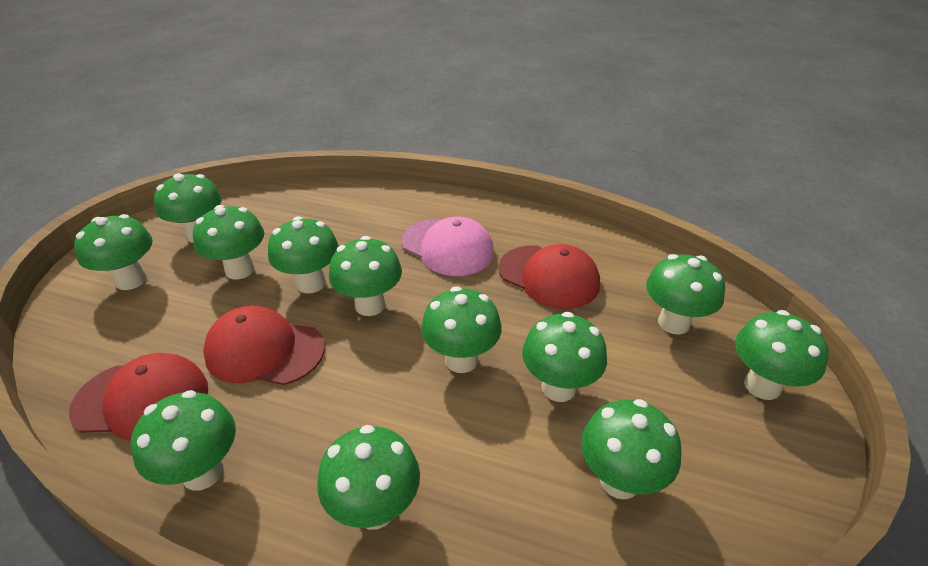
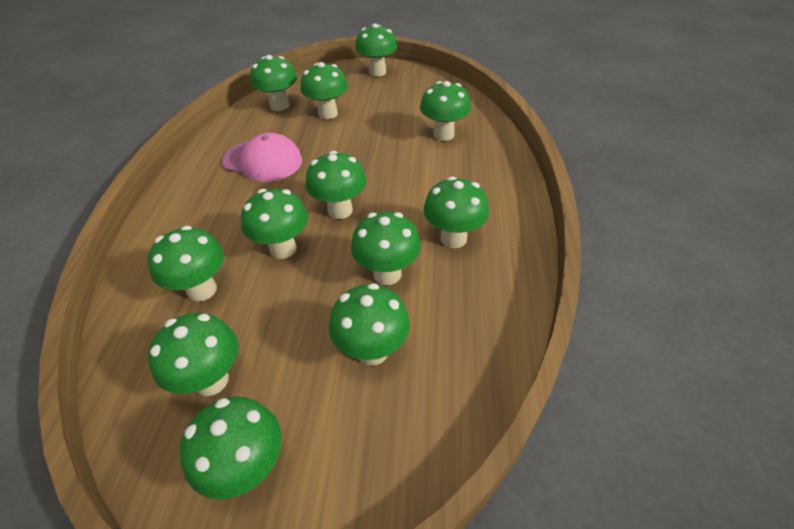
red cap: 3 -> 0

